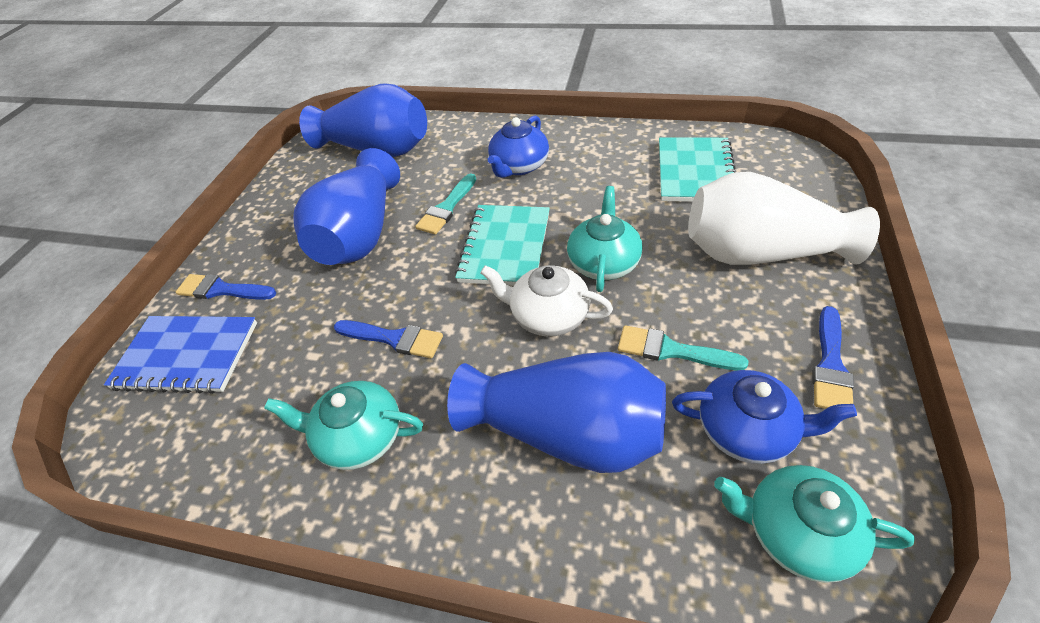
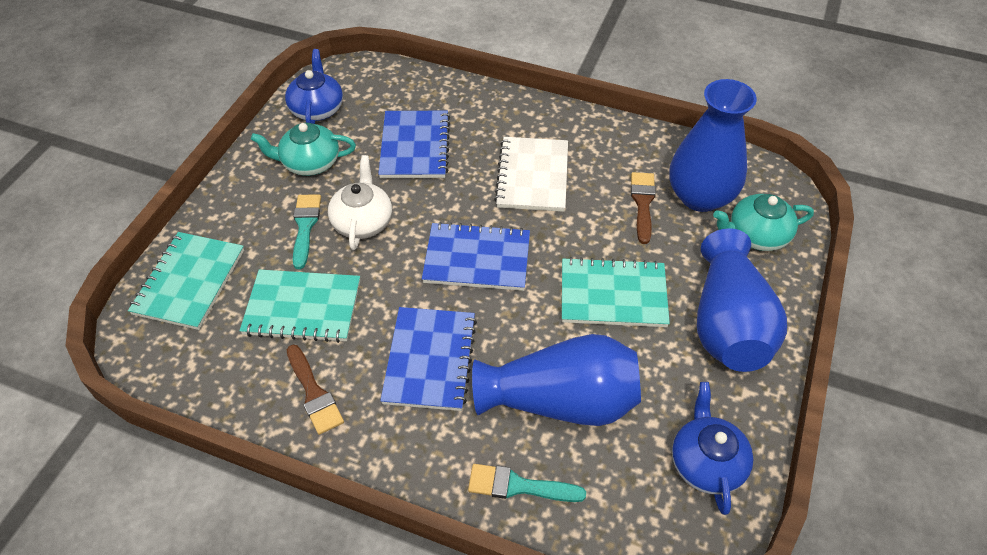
blue brush: 3 -> 0
blue notebook: 1 -> 3
brown brush: 0 -> 2
turquoise notebook: 2 -> 3
turquoise teapot: 3 -> 2
white notebook: 0 -> 1
white vase: 1 -> 0

